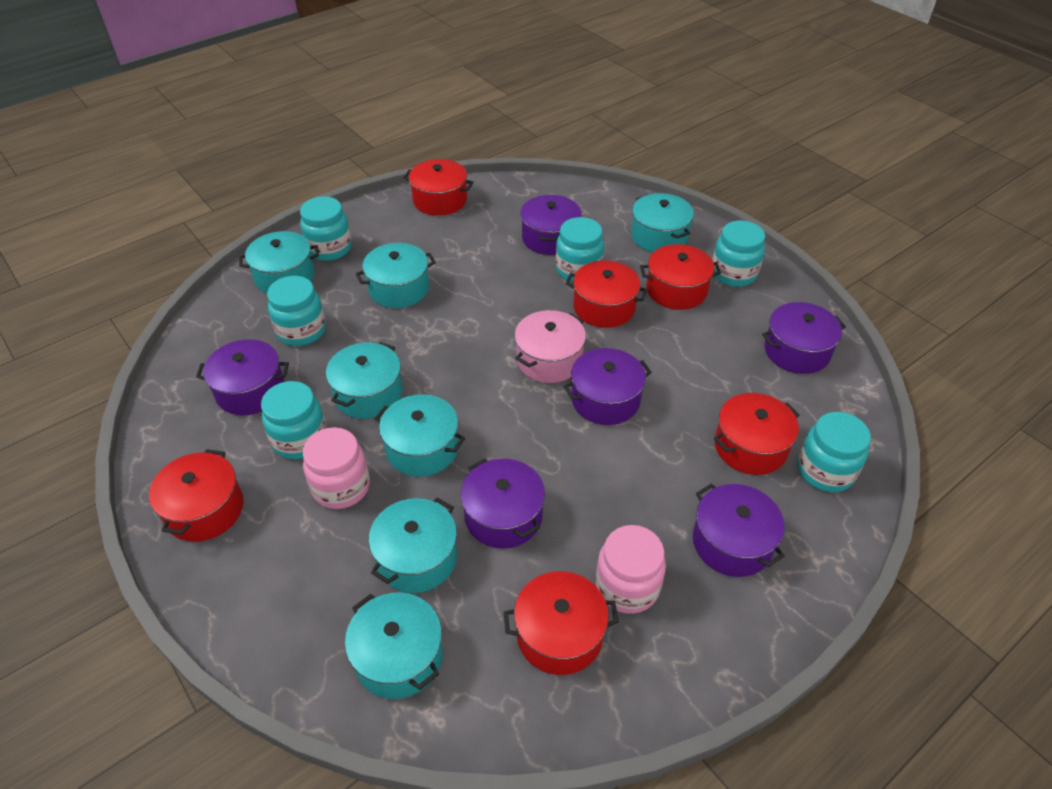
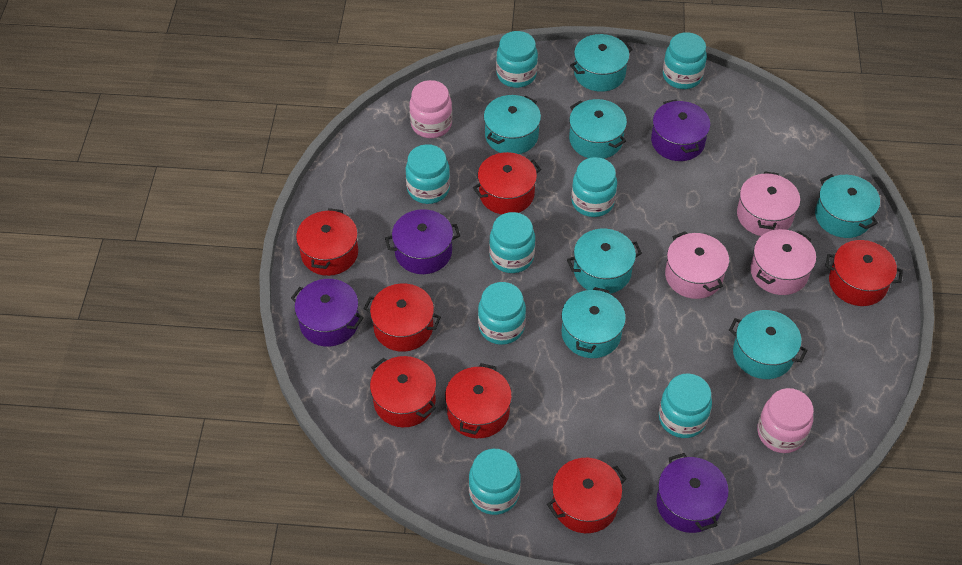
pink pot: 1 -> 3
purple pot: 6 -> 4
red pot: 6 -> 7
turquoise jar: 6 -> 8

